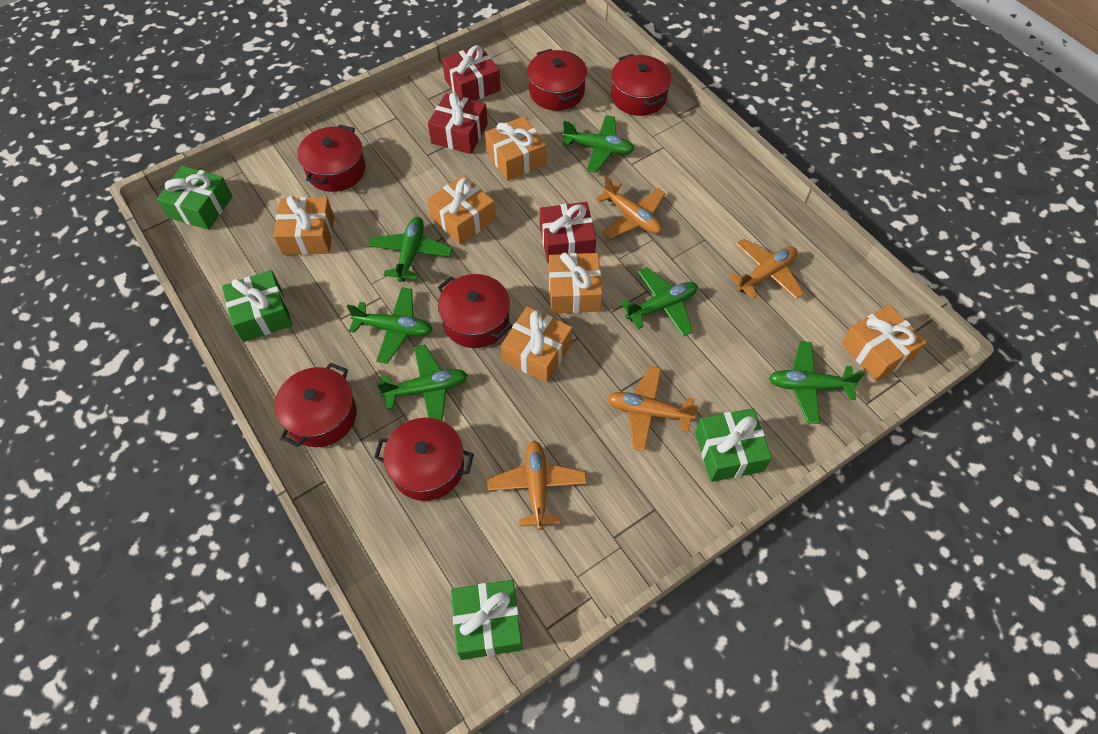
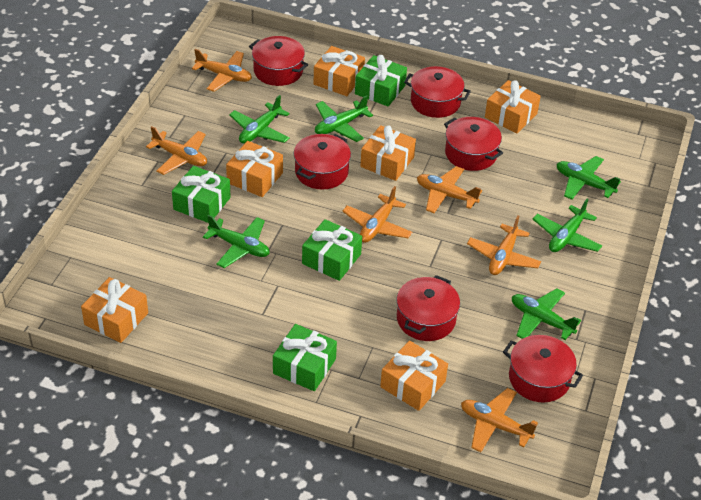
orange plane: 4 -> 6
red gift: 3 -> 0

